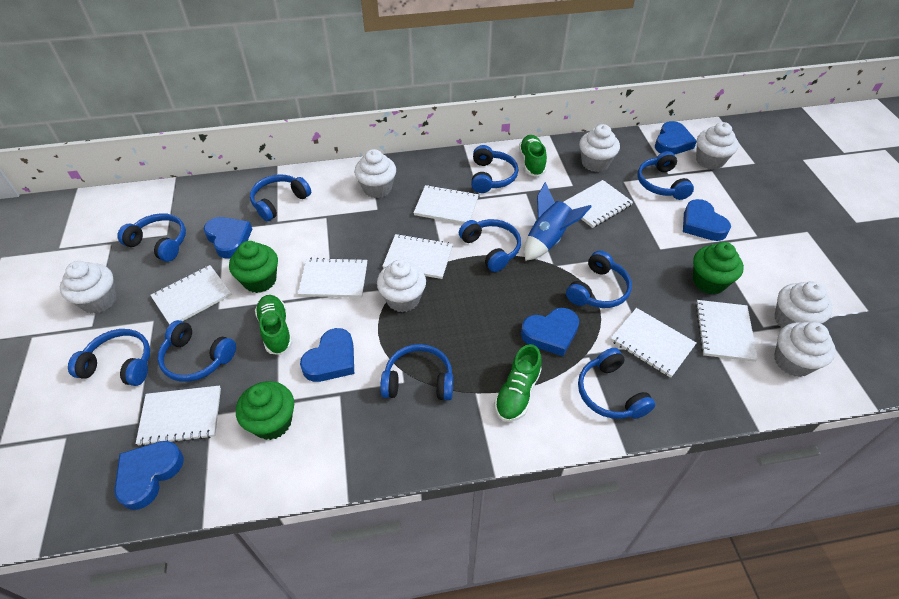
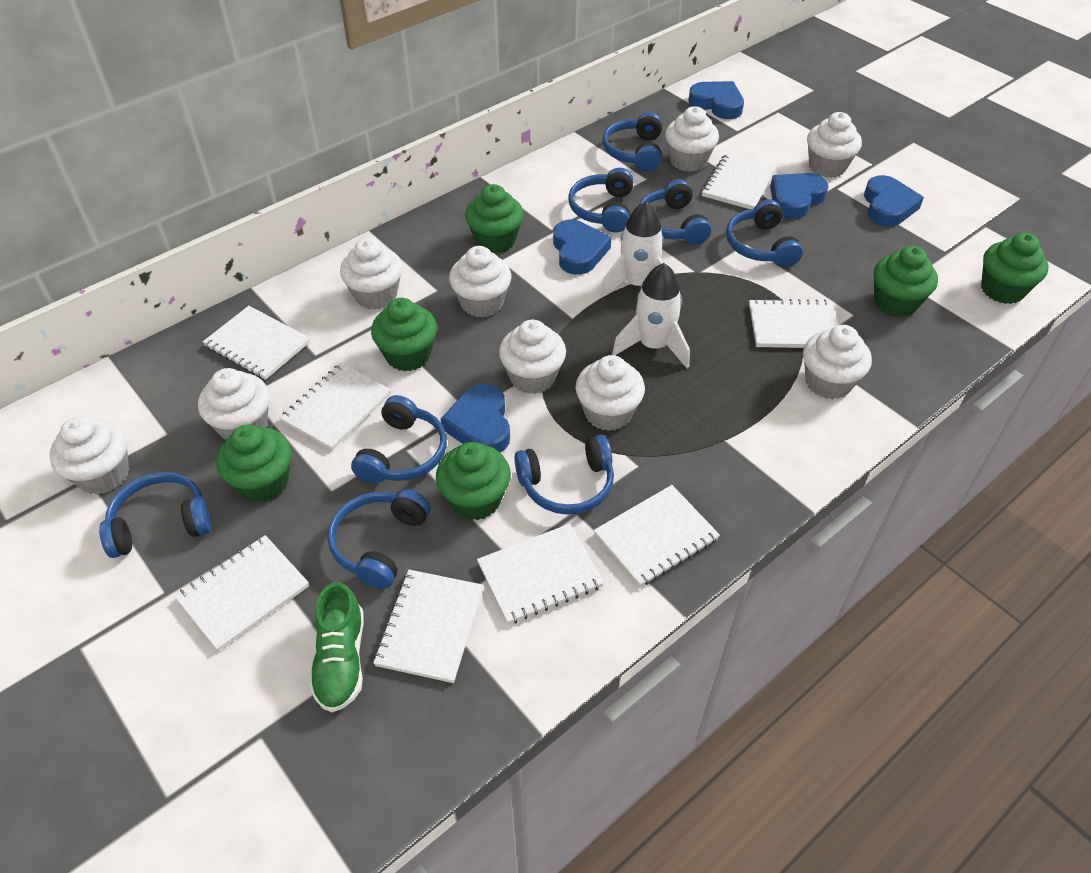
blue headphones: 10 -> 8
blue heart: 6 -> 5
blue rocket: 1 -> 0
green cupcake: 3 -> 6
green shoe: 3 -> 1
white cupcake: 7 -> 9
white rocket: 0 -> 2

